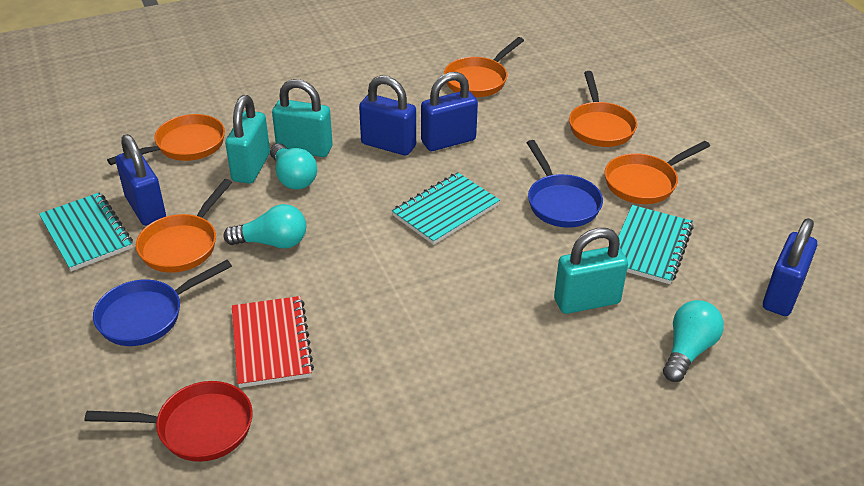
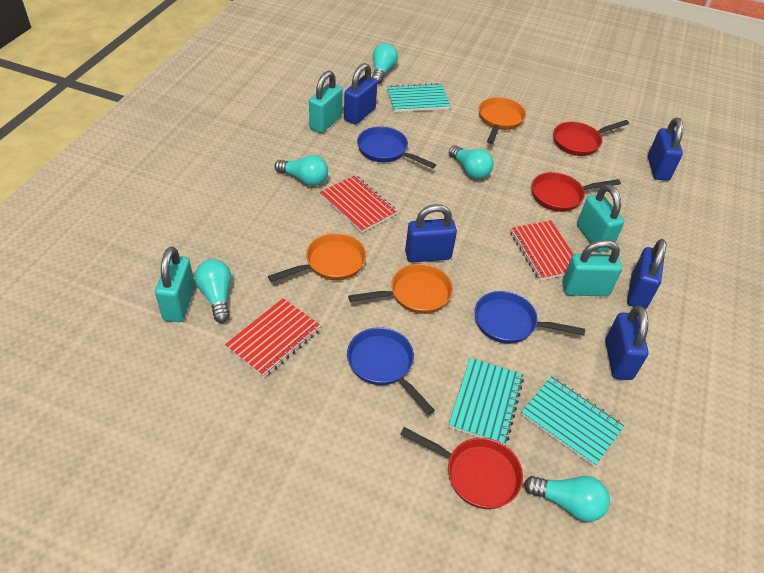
blue padlock: 4 -> 5
blue pan: 2 -> 3
orange pan: 5 -> 3
red notebook: 1 -> 3
red pan: 1 -> 3
turquoise light bulb: 3 -> 5
turquoise padlock: 3 -> 4

